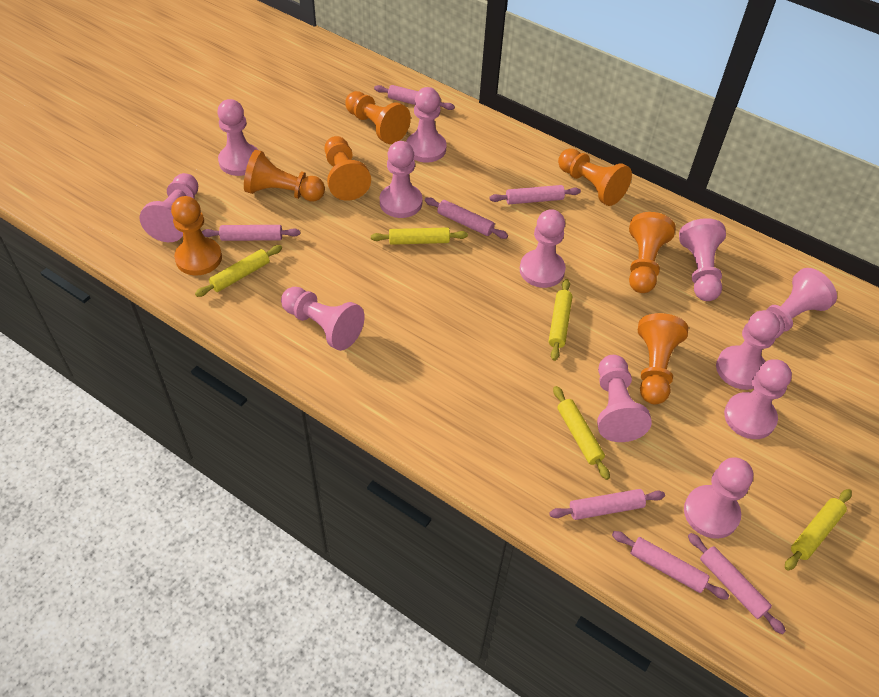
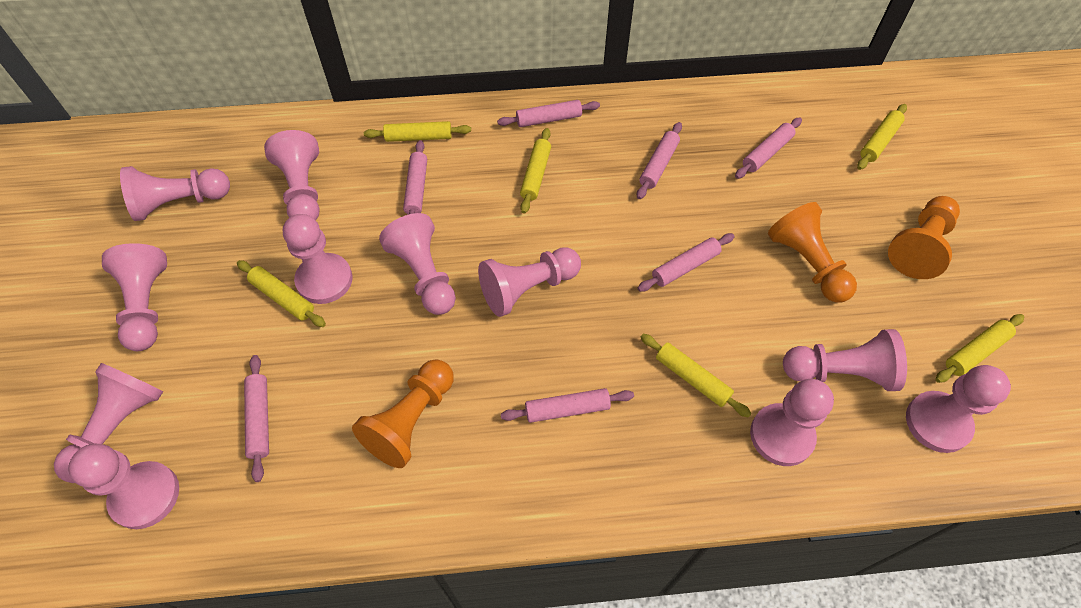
orange pawn: 7 -> 3
pink pawn: 12 -> 11
yellow rolling pin: 5 -> 6

